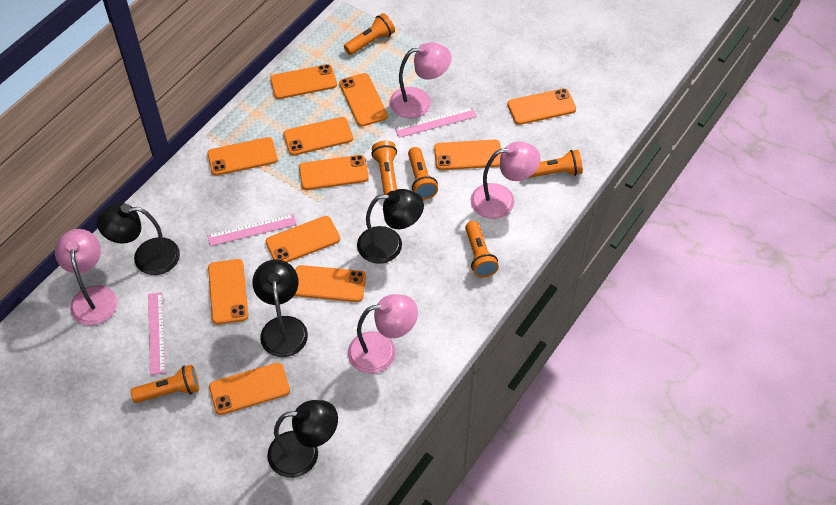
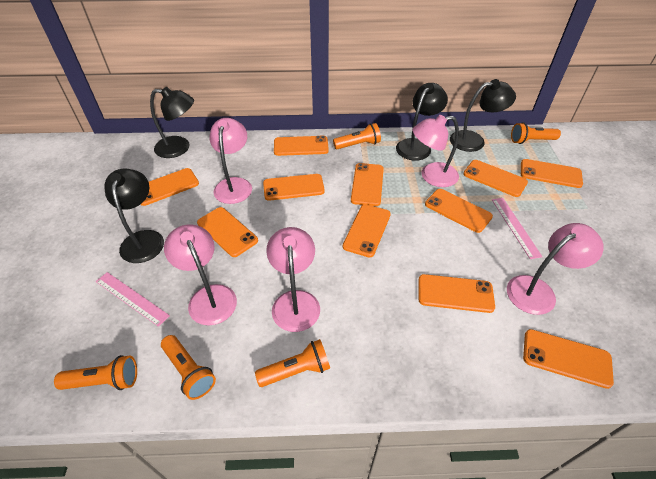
orange flashlight: 6 -> 5
pink lamp: 4 -> 5
pink ruler: 3 -> 2

